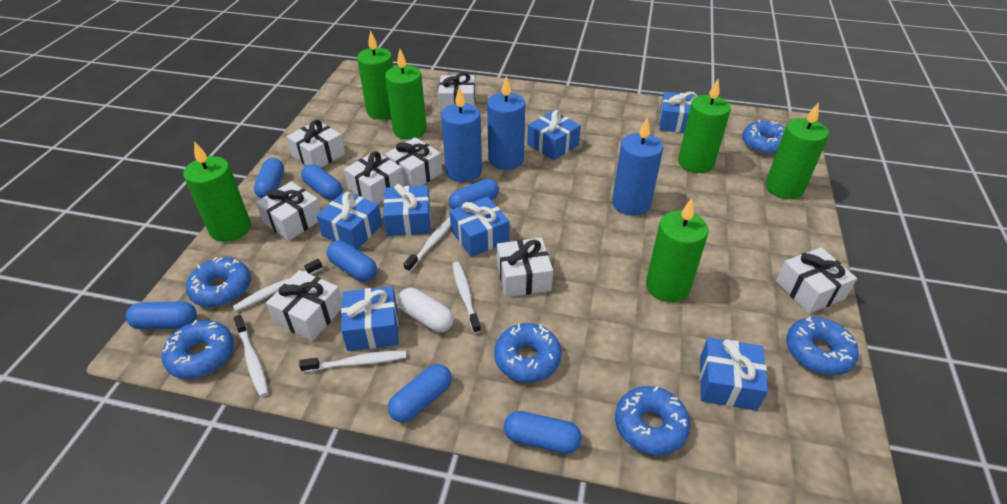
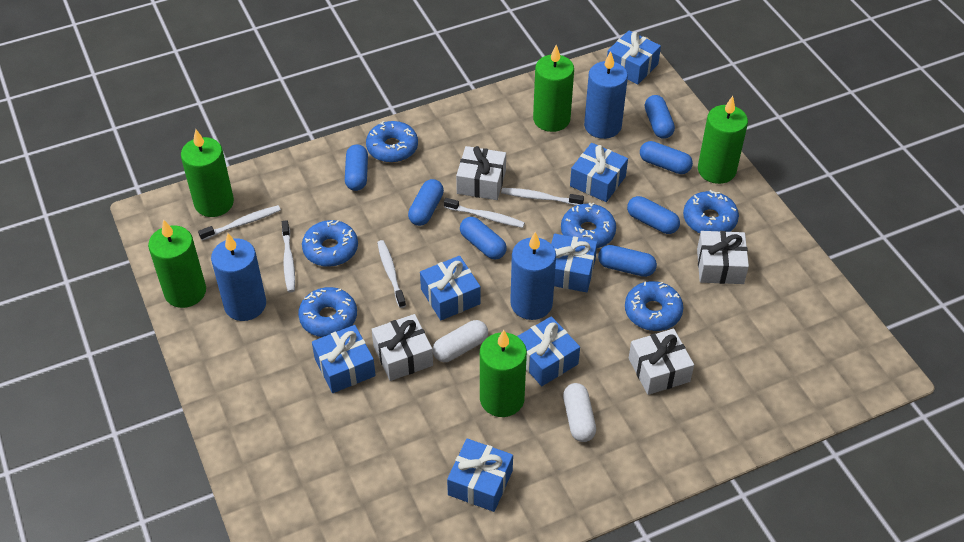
green candle: 6 -> 5
white capsule: 1 -> 2
white gift: 8 -> 4

